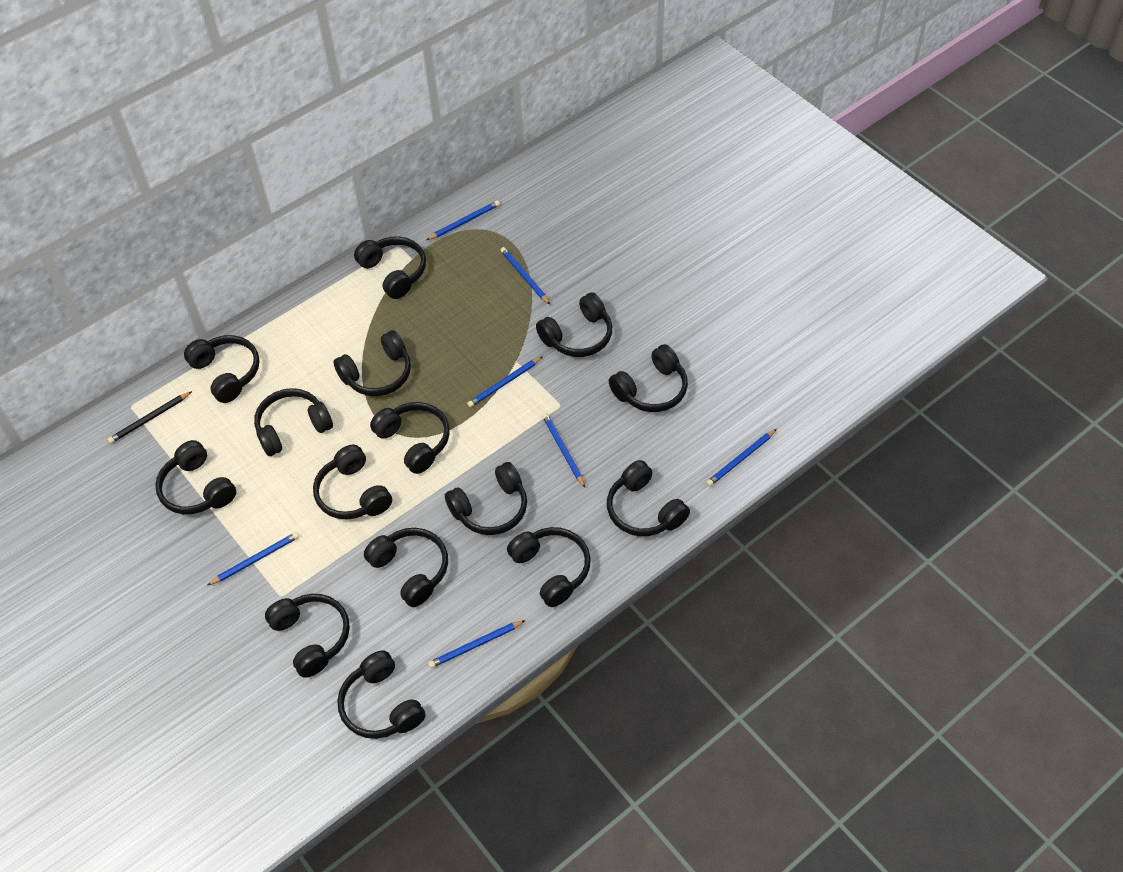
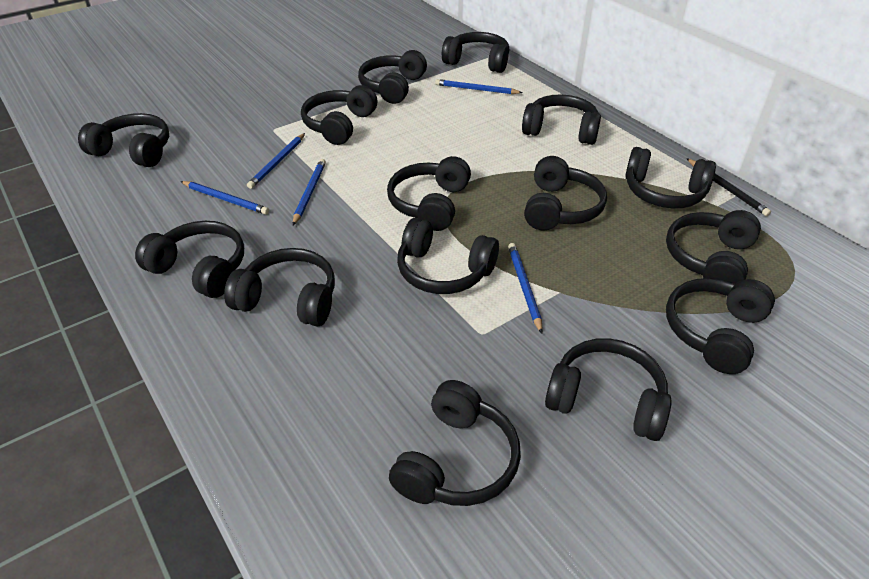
blue pencil: 7 -> 5

